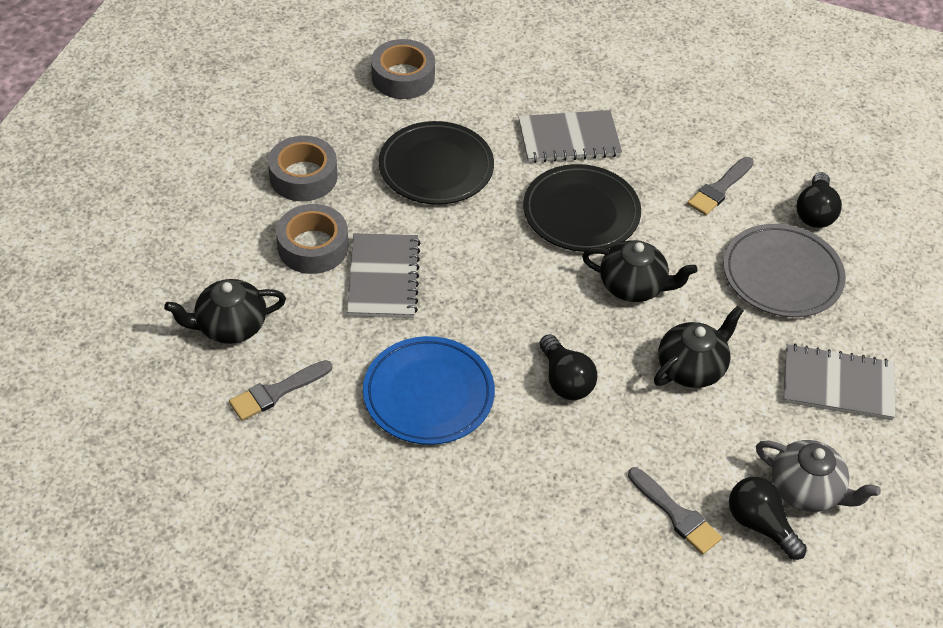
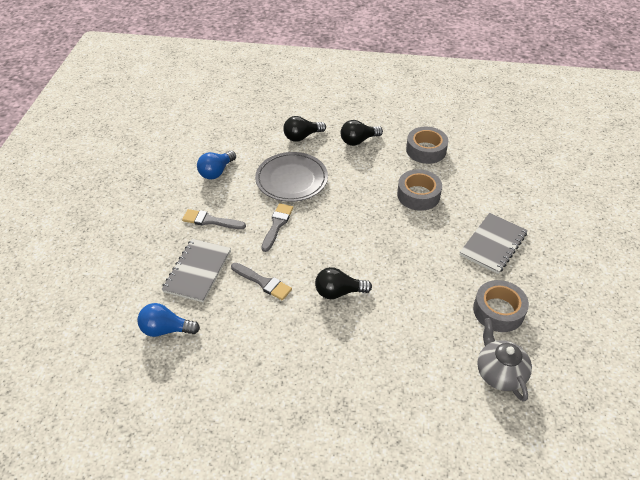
black plate: 2 -> 0
black teapot: 3 -> 0
blue light bulb: 0 -> 2
blue plate: 1 -> 0
grey notebook: 3 -> 2

